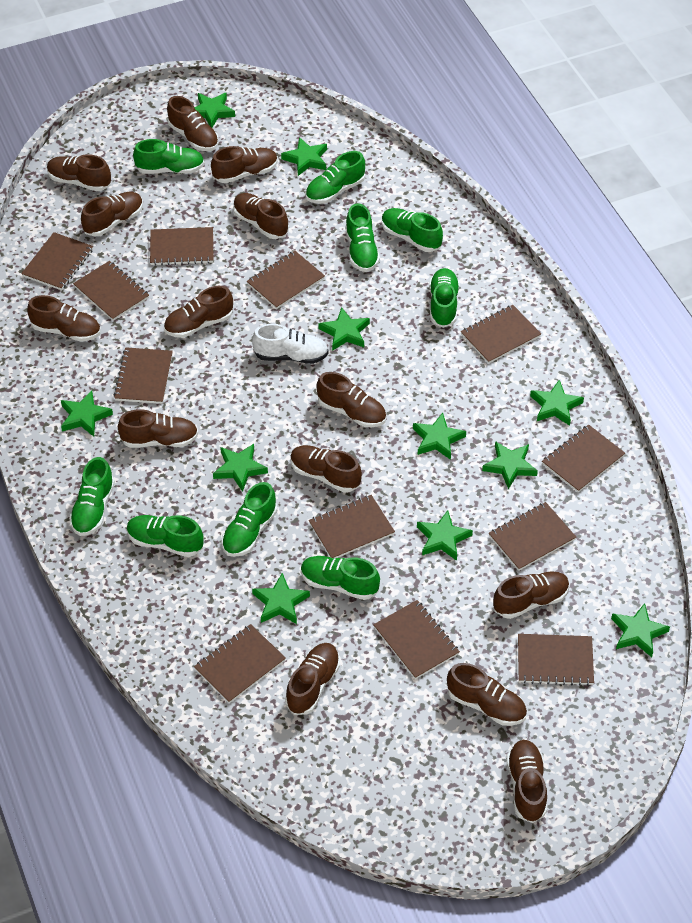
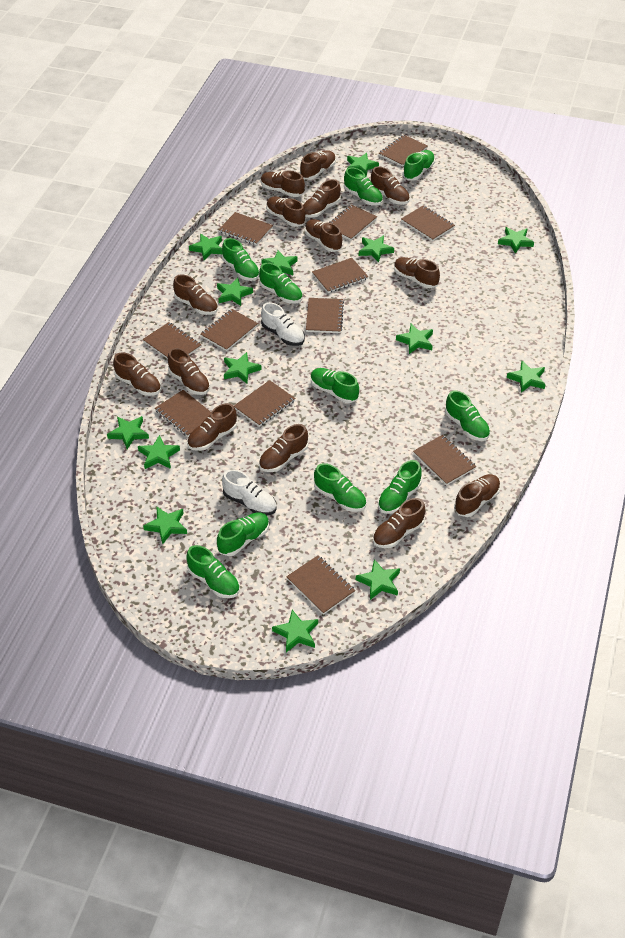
green shoe: 9 -> 10
green star: 11 -> 14
white shoe: 1 -> 2

